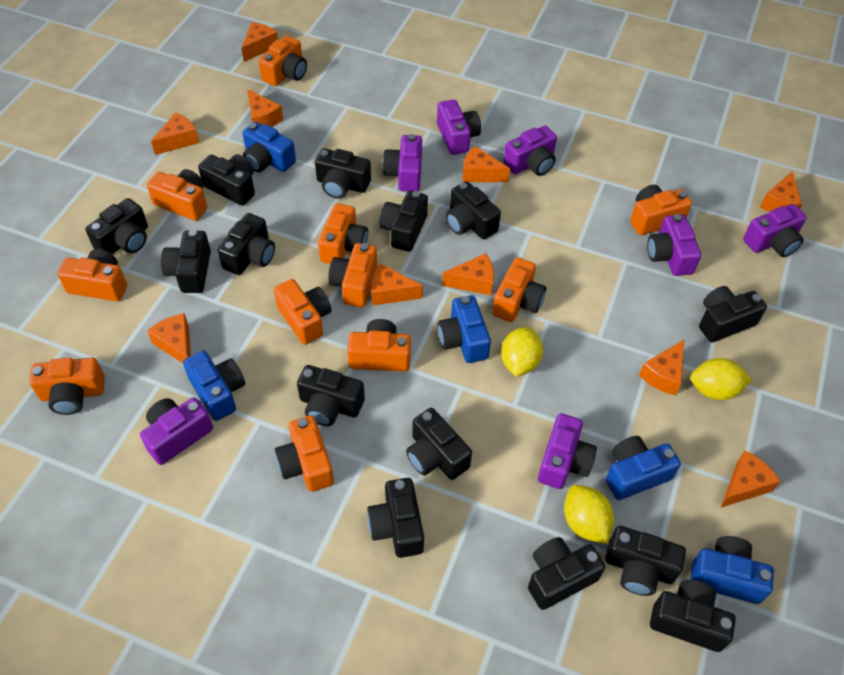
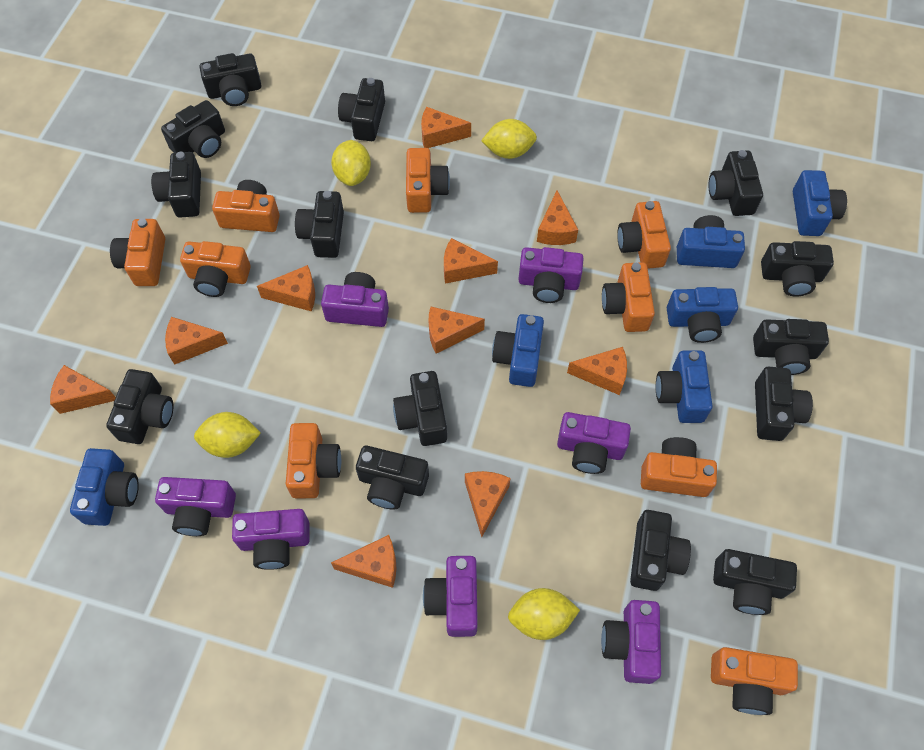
blue camera: 5 -> 6
orange camera: 11 -> 9
yellow lemon: 3 -> 4

